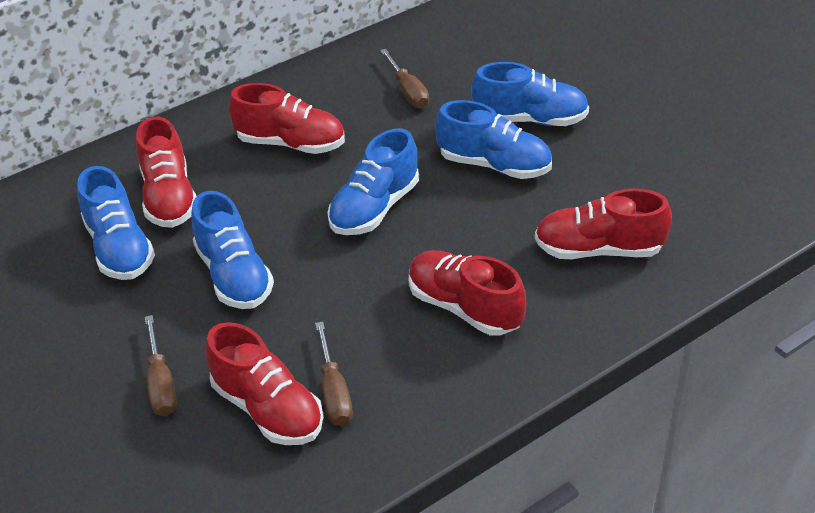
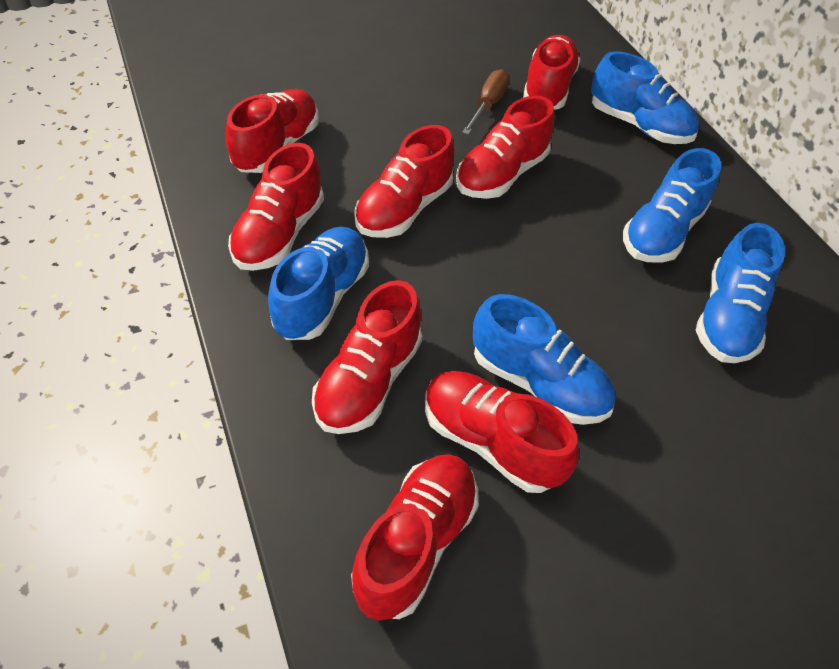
brown screwdriver: 3 -> 1
red shoe: 5 -> 8

